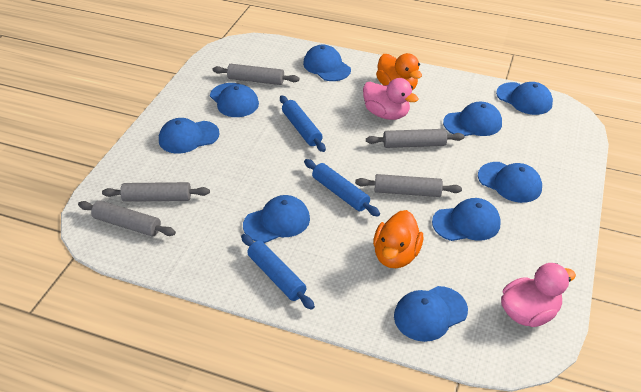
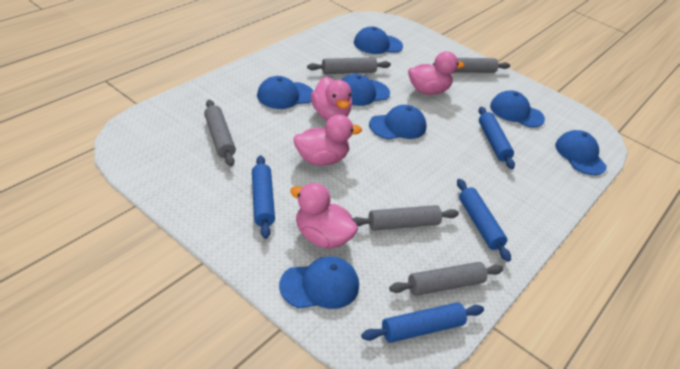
blue cap: 9 -> 7
blue rolling pin: 3 -> 4
orange duck: 2 -> 0
pink duck: 2 -> 4

